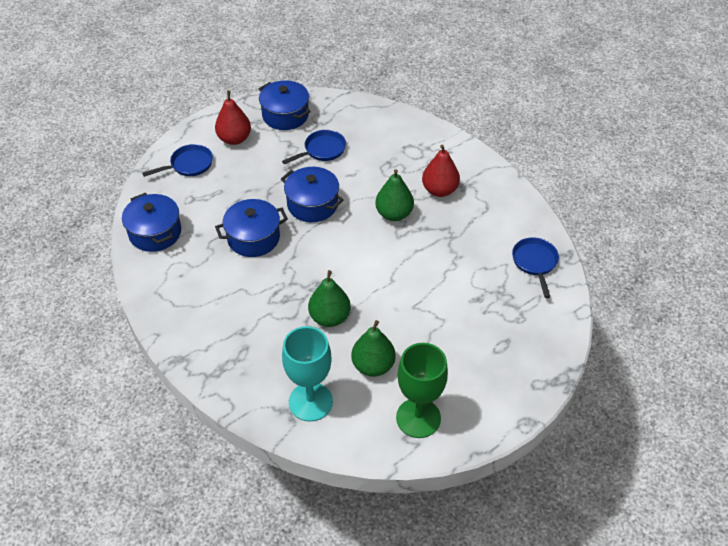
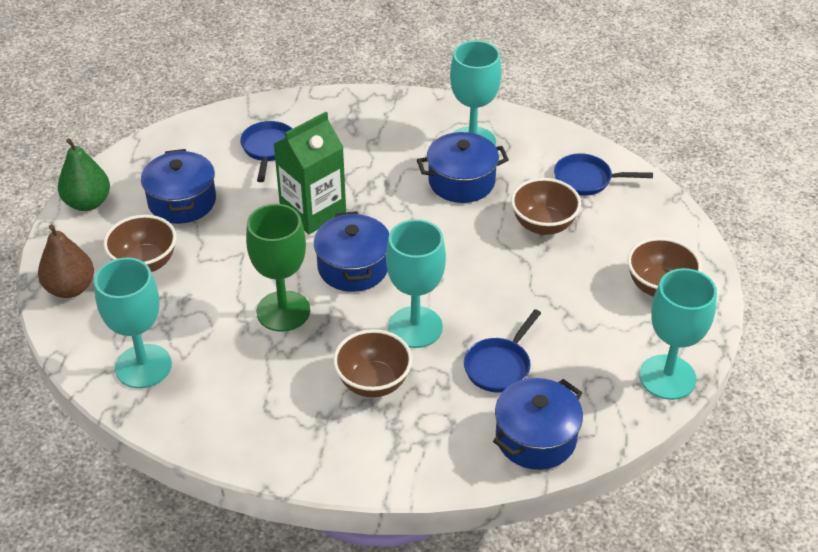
brown bowl: 0 -> 4
brown pear: 0 -> 1
green carton: 0 -> 1
green pear: 3 -> 1
red pear: 2 -> 0
turquoise goblet: 1 -> 4

